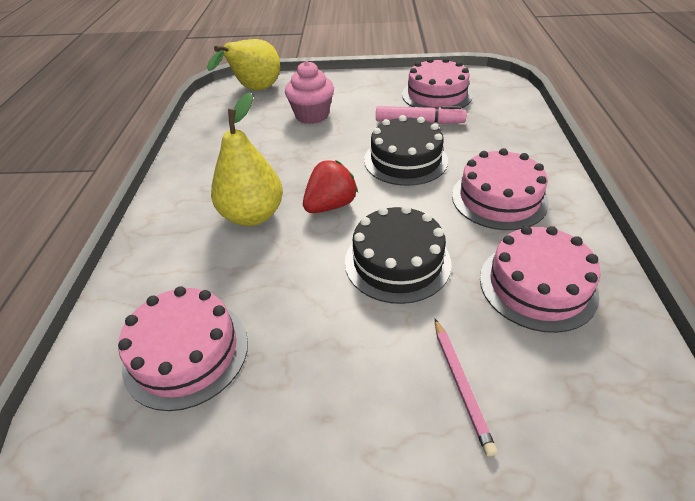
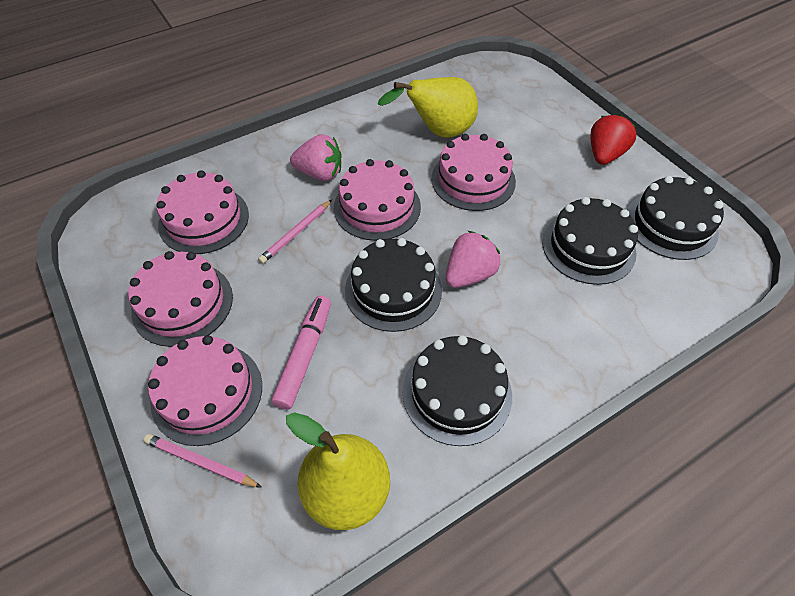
black cake: 2 -> 4
pink cake: 4 -> 5
pink cupcake: 1 -> 0
pink pencil: 1 -> 2
pink strawberry: 0 -> 2

